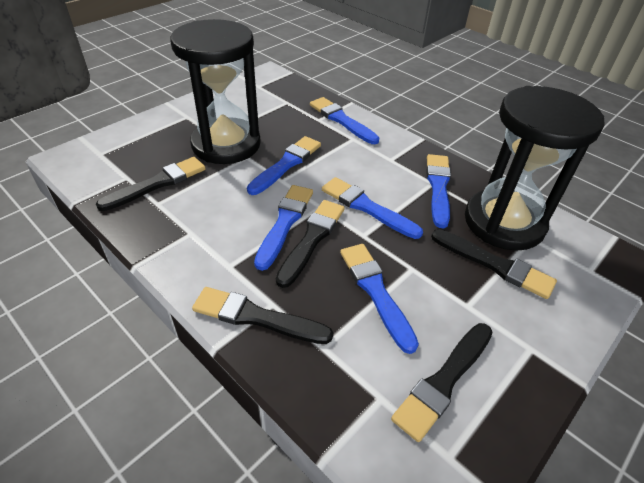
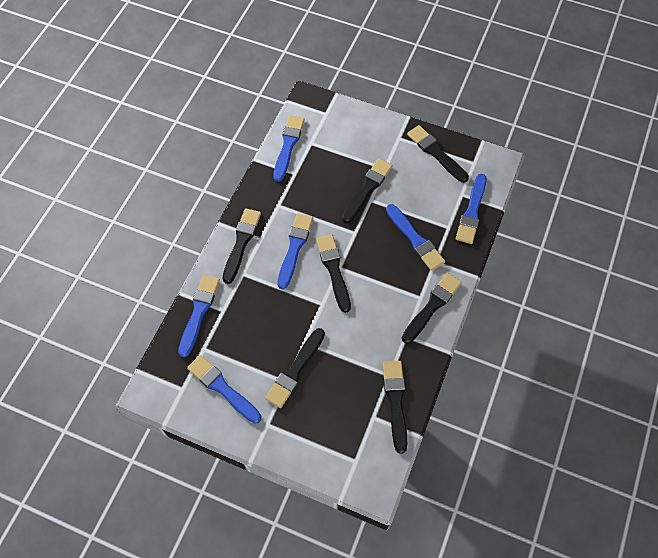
black brush: 5 -> 7
black hourglass: 2 -> 0

